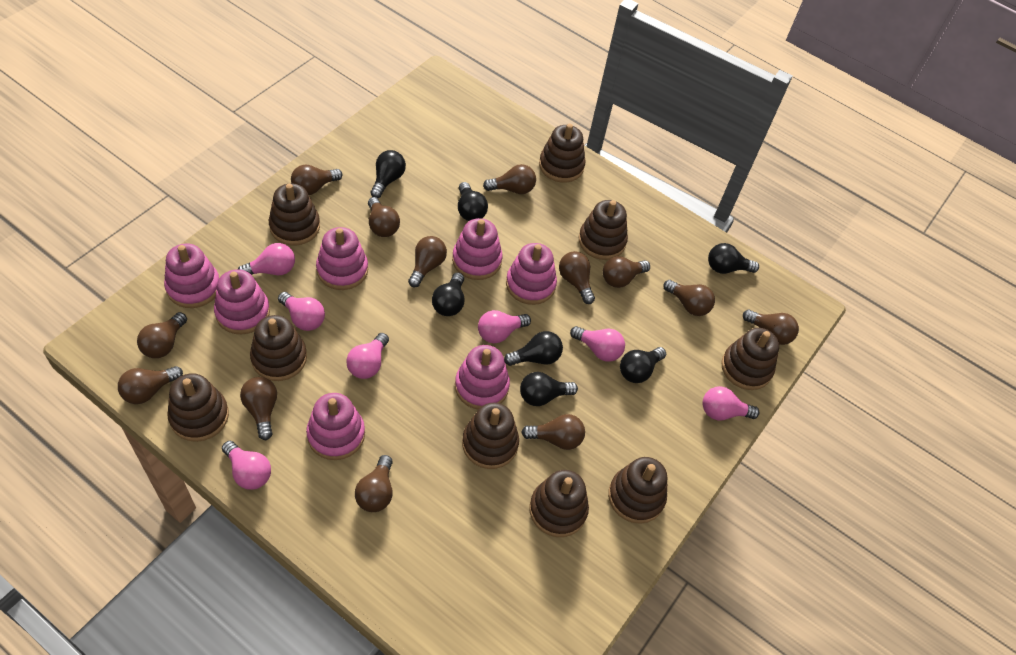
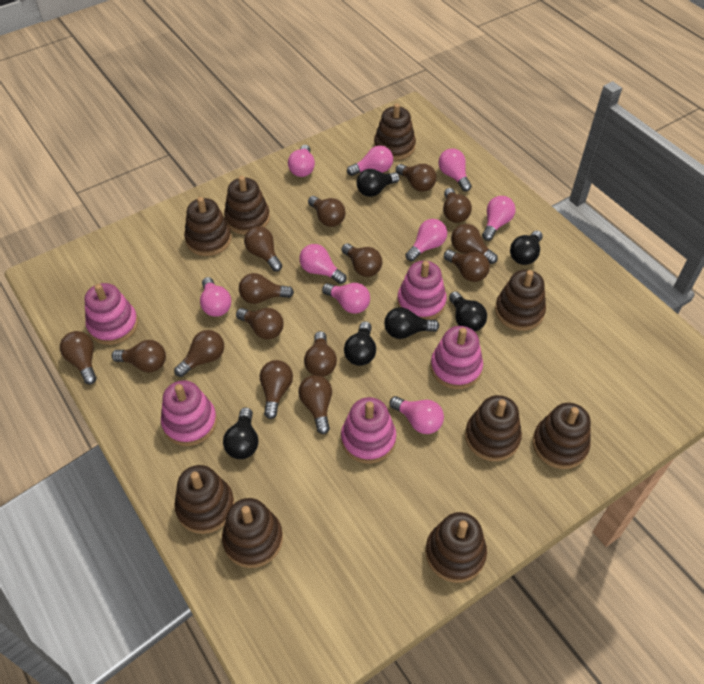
black light bulb: 7 -> 6
brown light bulb: 13 -> 15
pink light bulb: 7 -> 9
pink stacking toy: 7 -> 5

